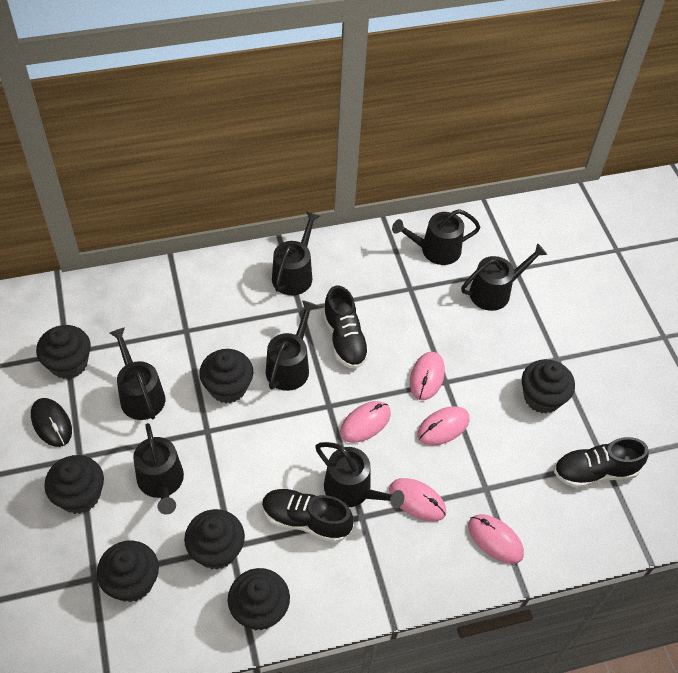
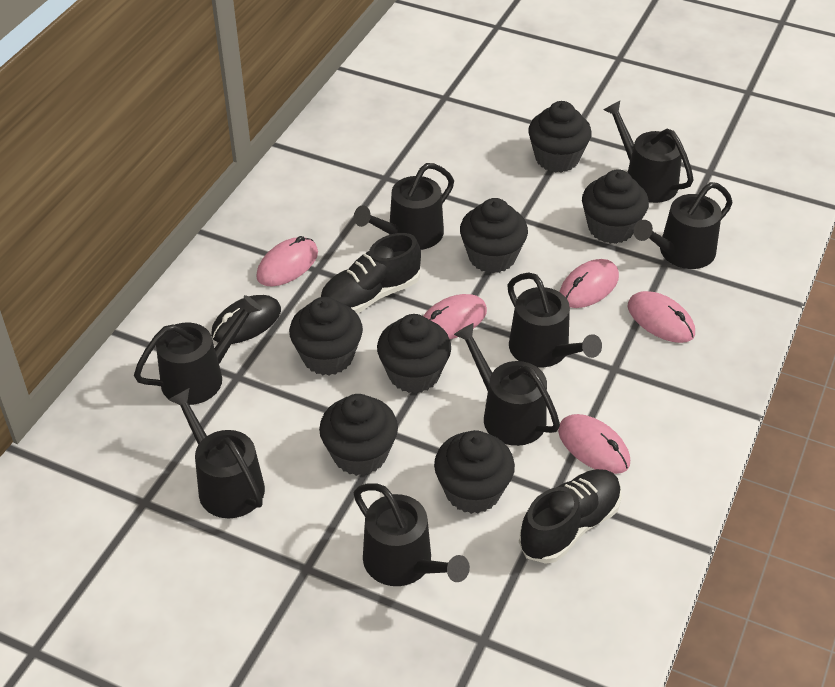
black shoe: 3 -> 2
black watering can: 7 -> 8

